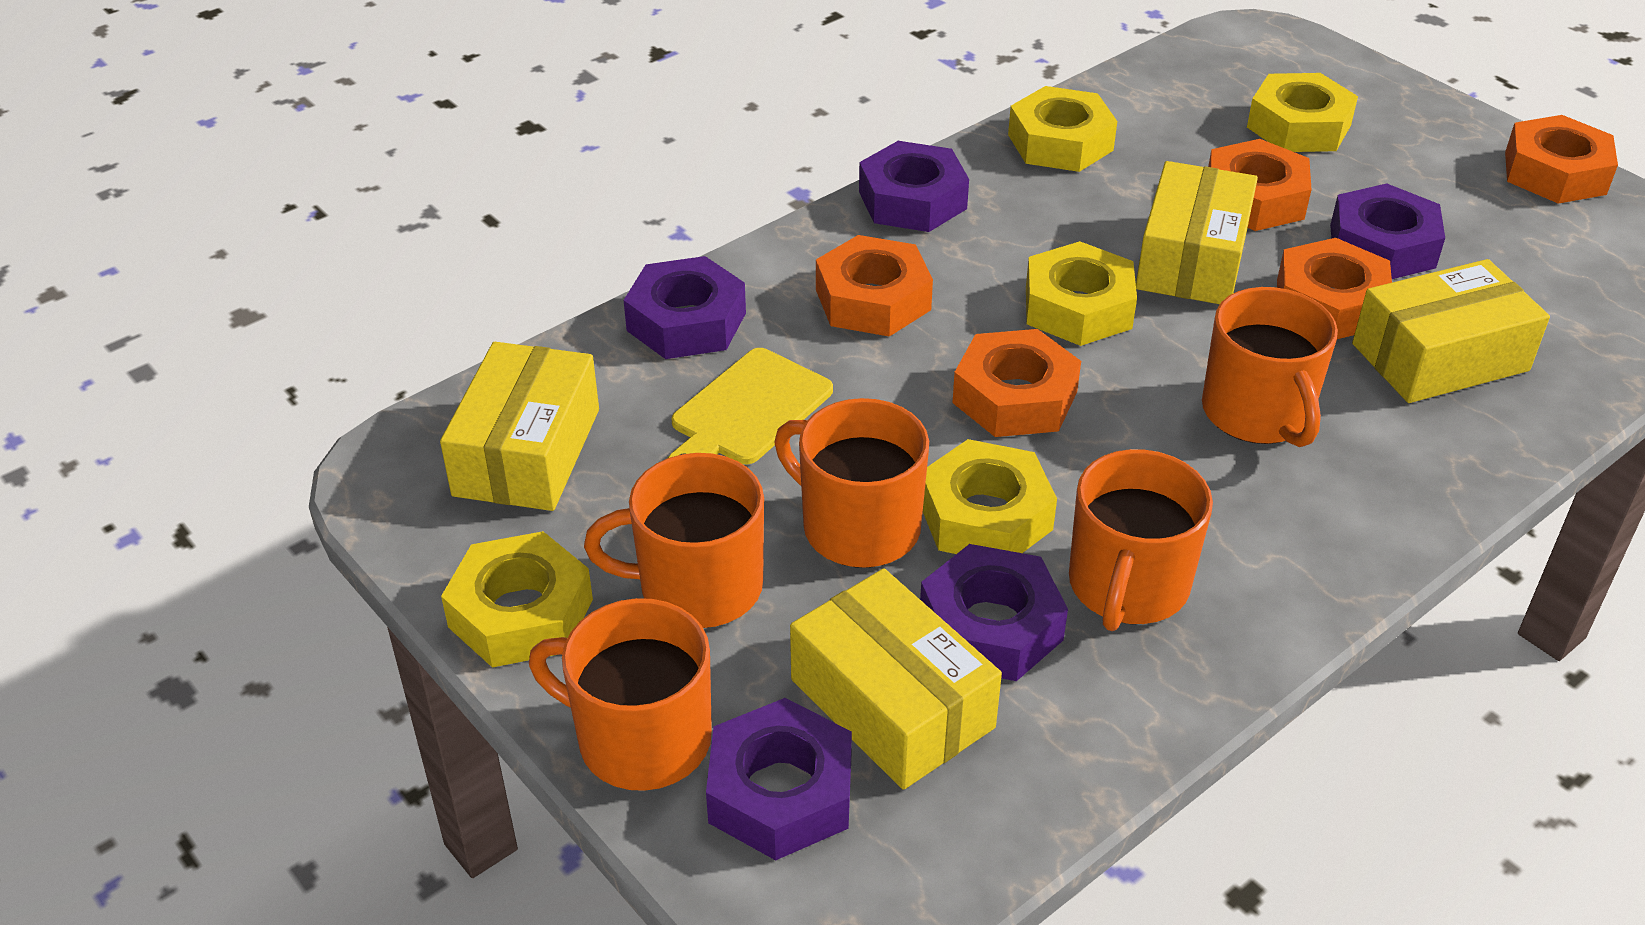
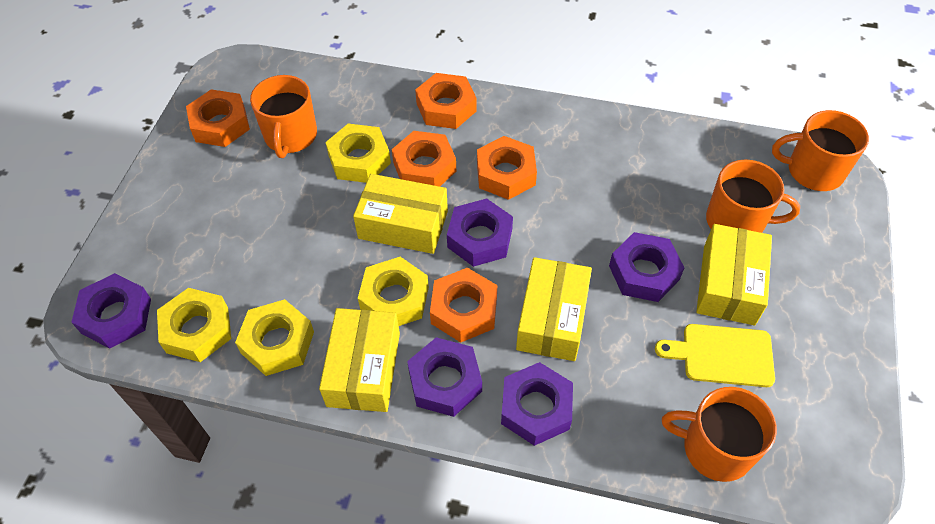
orange mug: 5 -> 4
yellow nut: 5 -> 4

